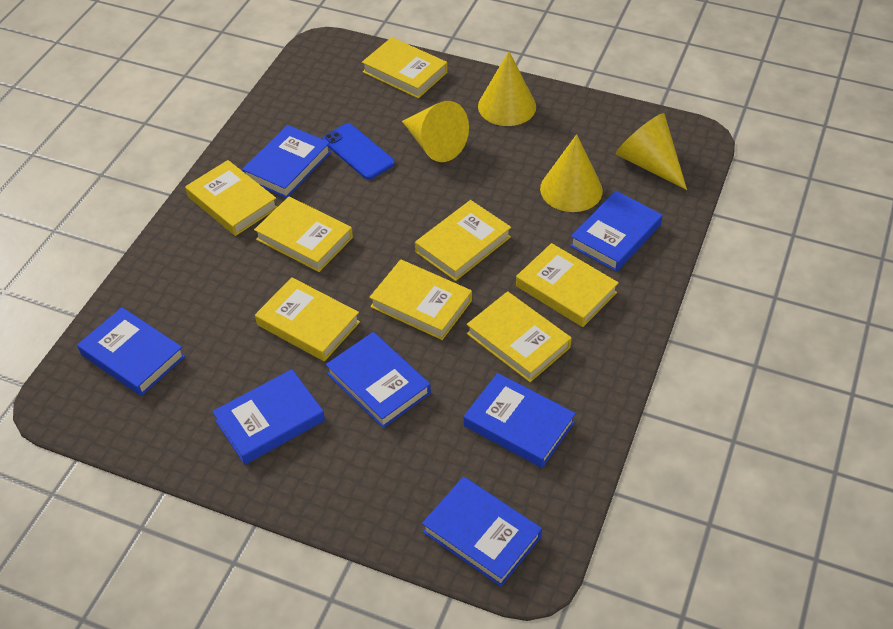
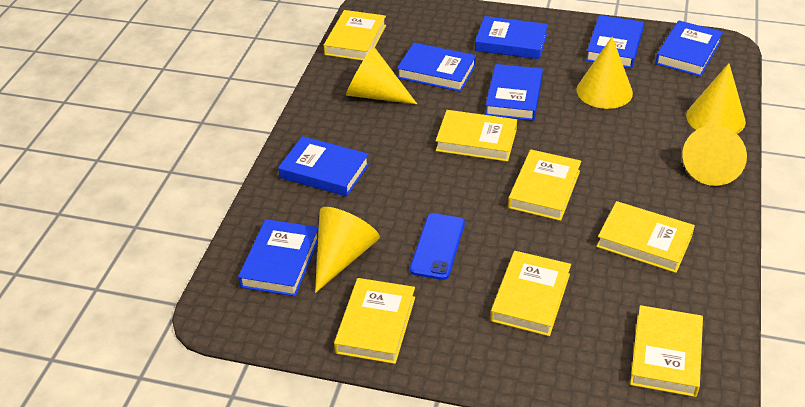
yellow book: 8 -> 7
yellow cone: 4 -> 5

